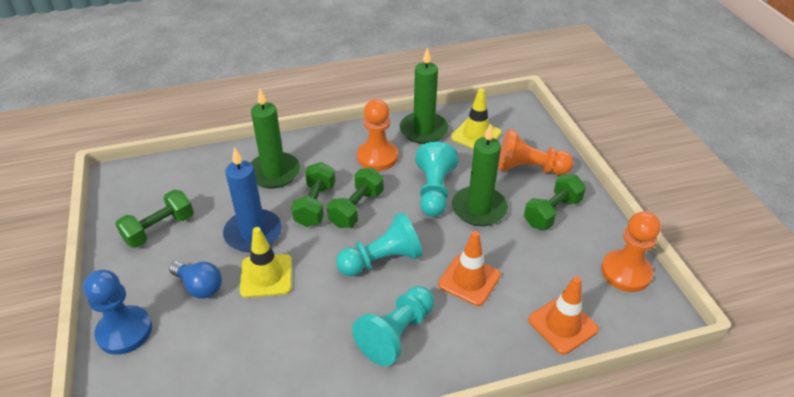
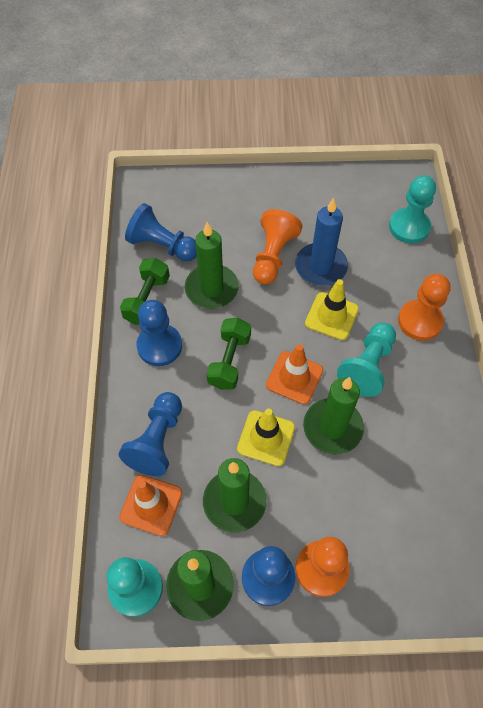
blue light bulb: 1 -> 0
blue pawn: 1 -> 4
green candle: 3 -> 4
green dumbbell: 4 -> 2

